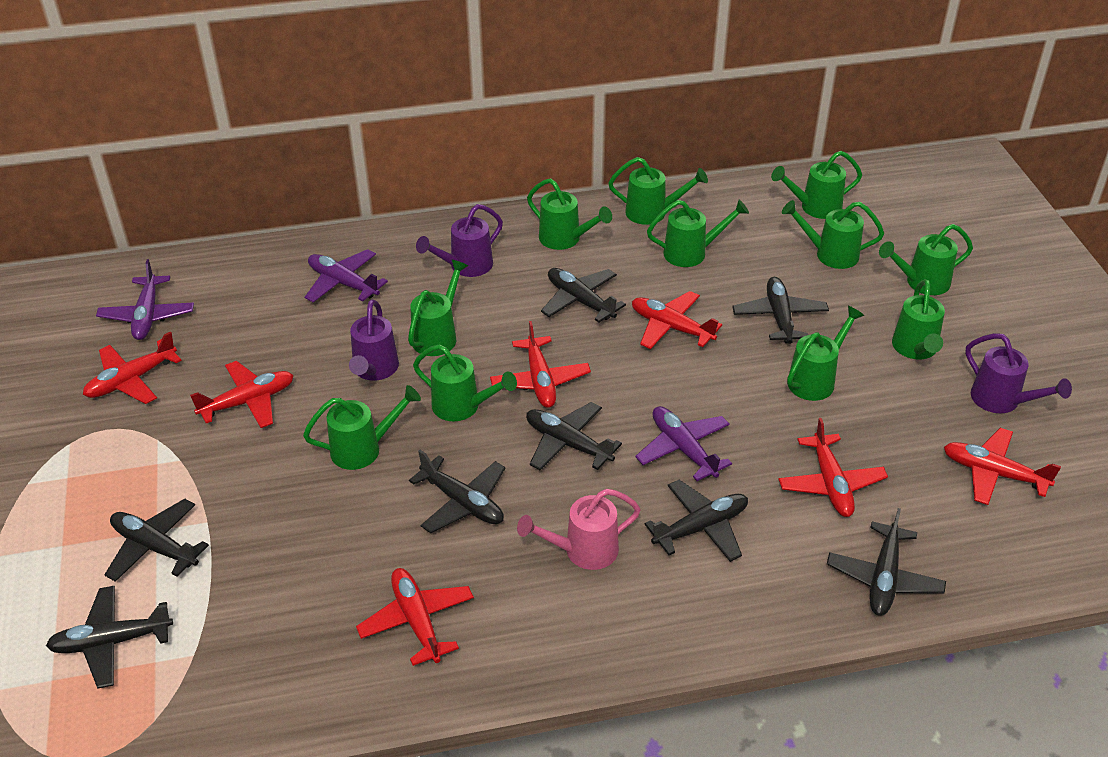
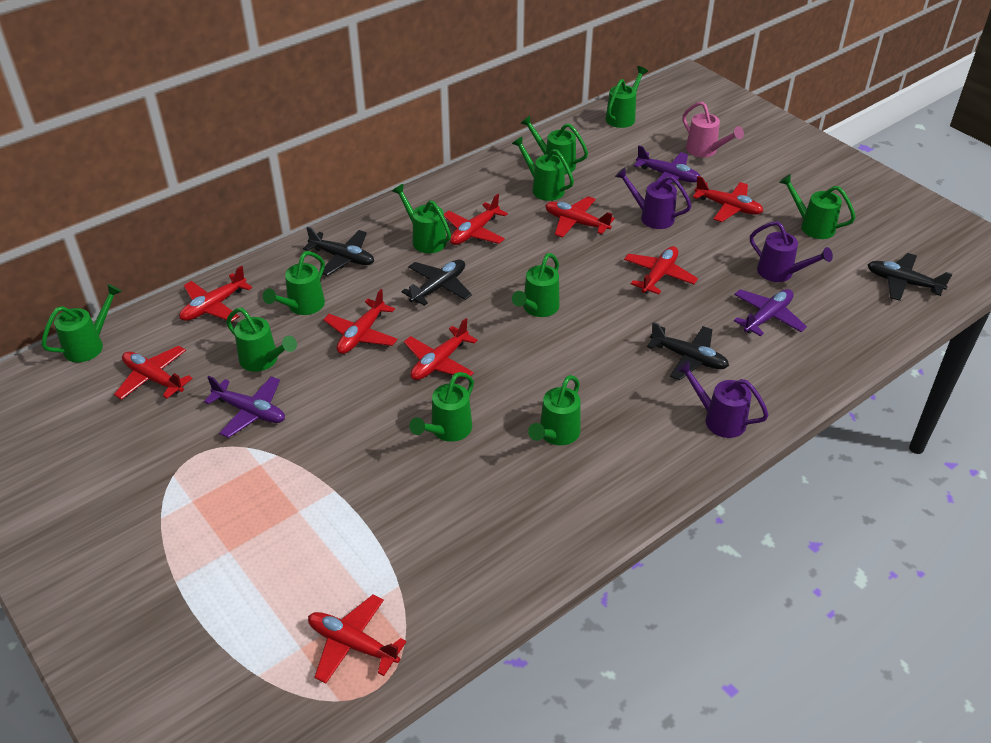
black plane: 8 -> 4
red plane: 7 -> 9

